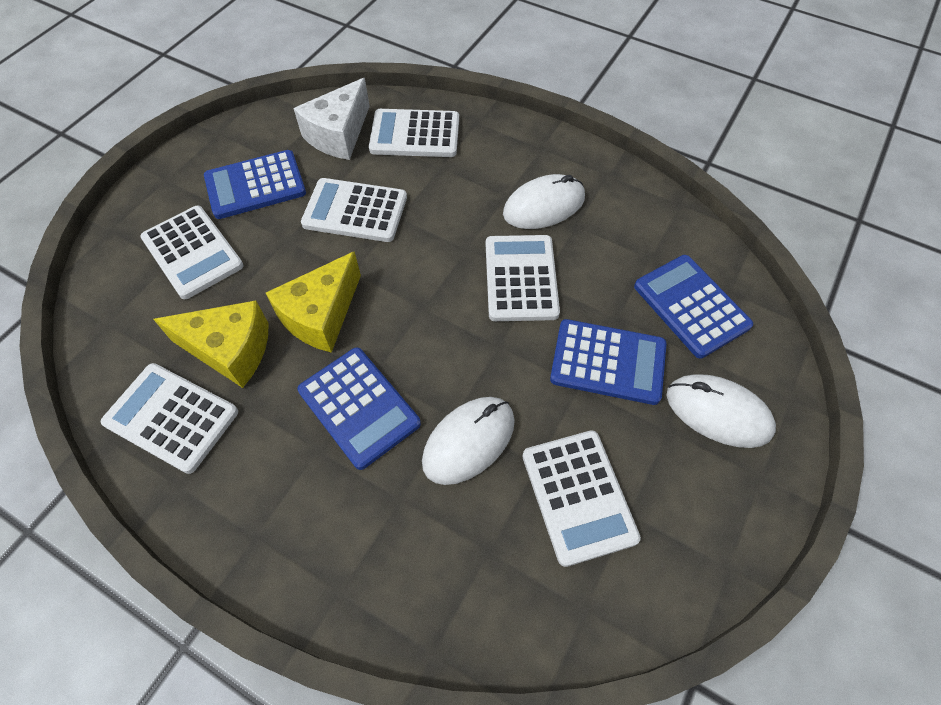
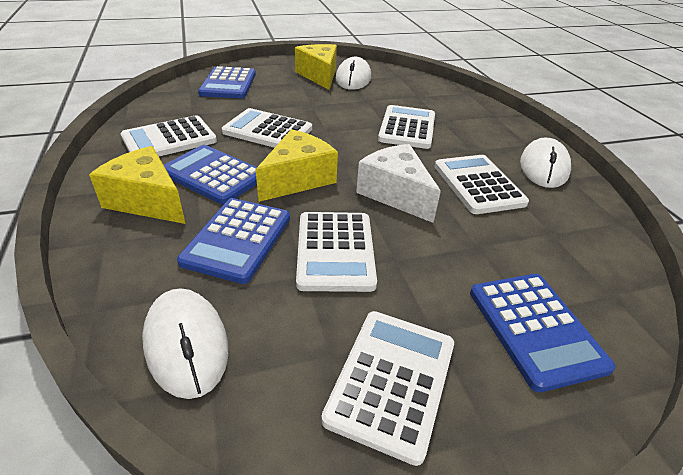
yellow cheese: 2 -> 3

